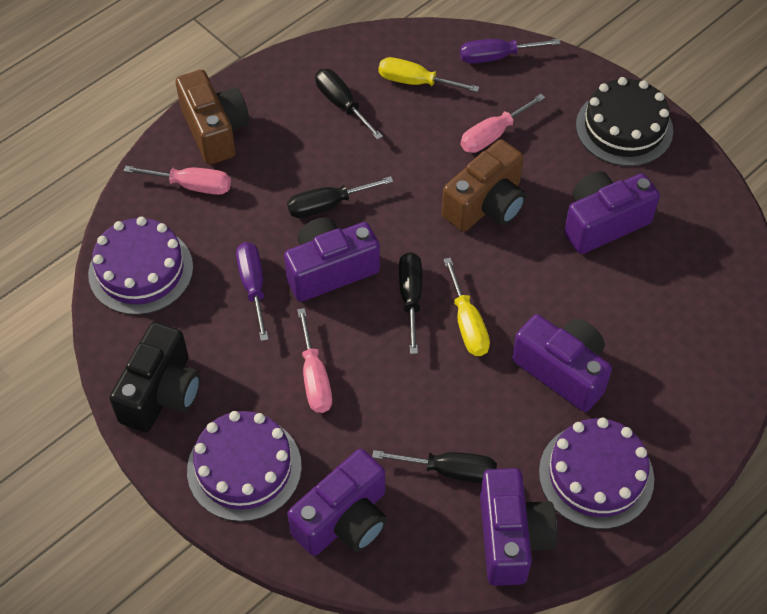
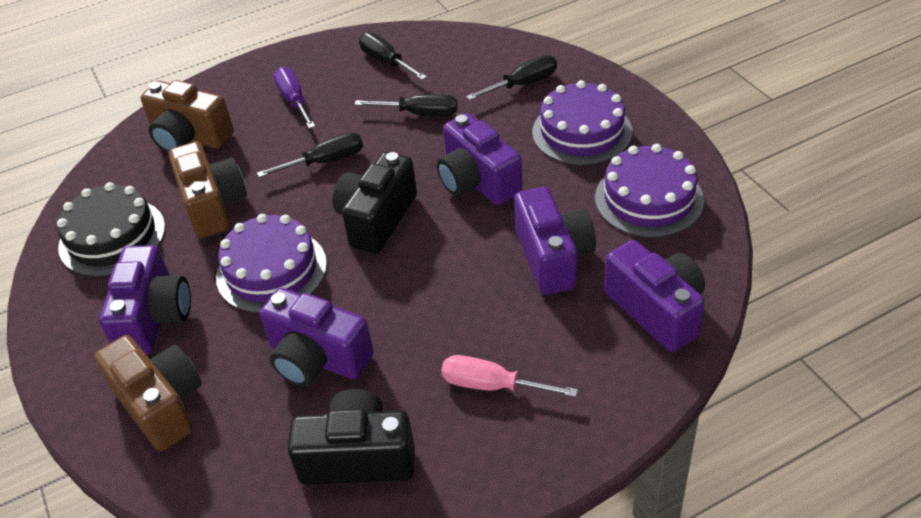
black camera: 1 -> 2
brown camera: 2 -> 3
pink screwdriver: 3 -> 1
purple screwdriver: 2 -> 1
yellow screwdriver: 2 -> 0

